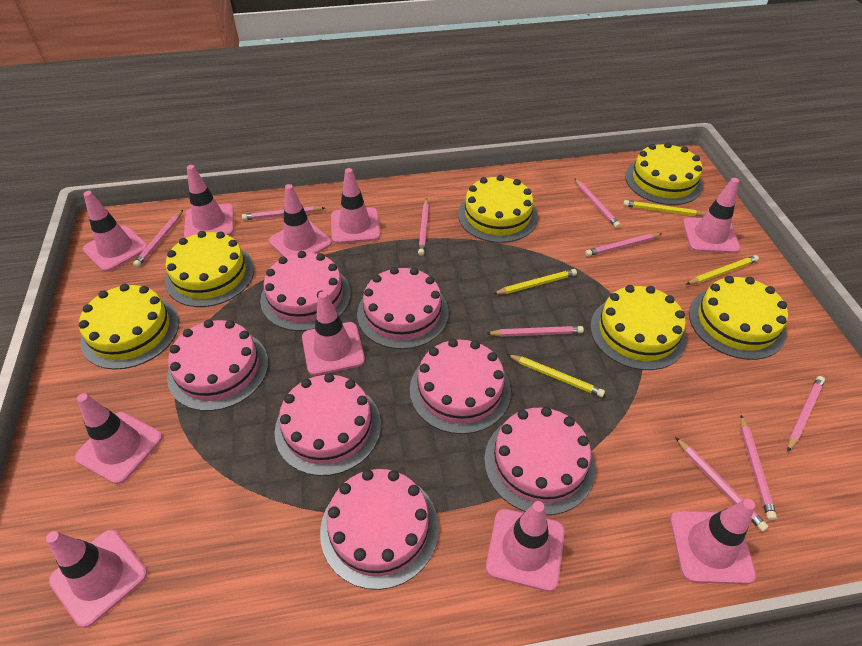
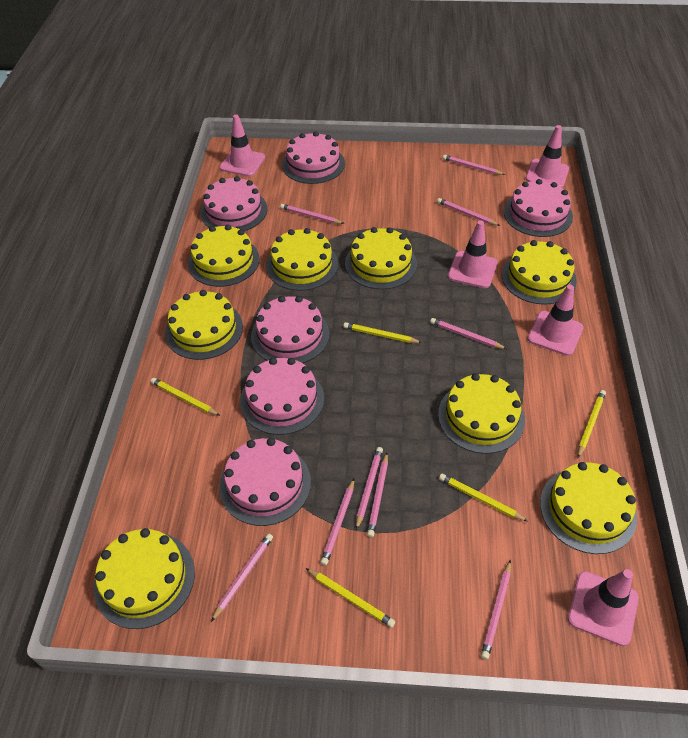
pink cake: 7 -> 6
pink traffic cone: 10 -> 5
yellow cake: 6 -> 8
yellow pencil: 4 -> 5

